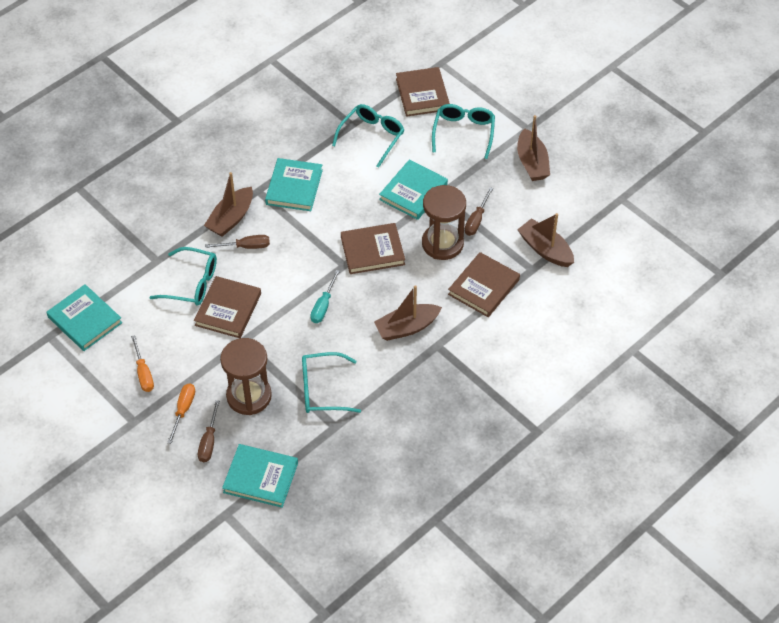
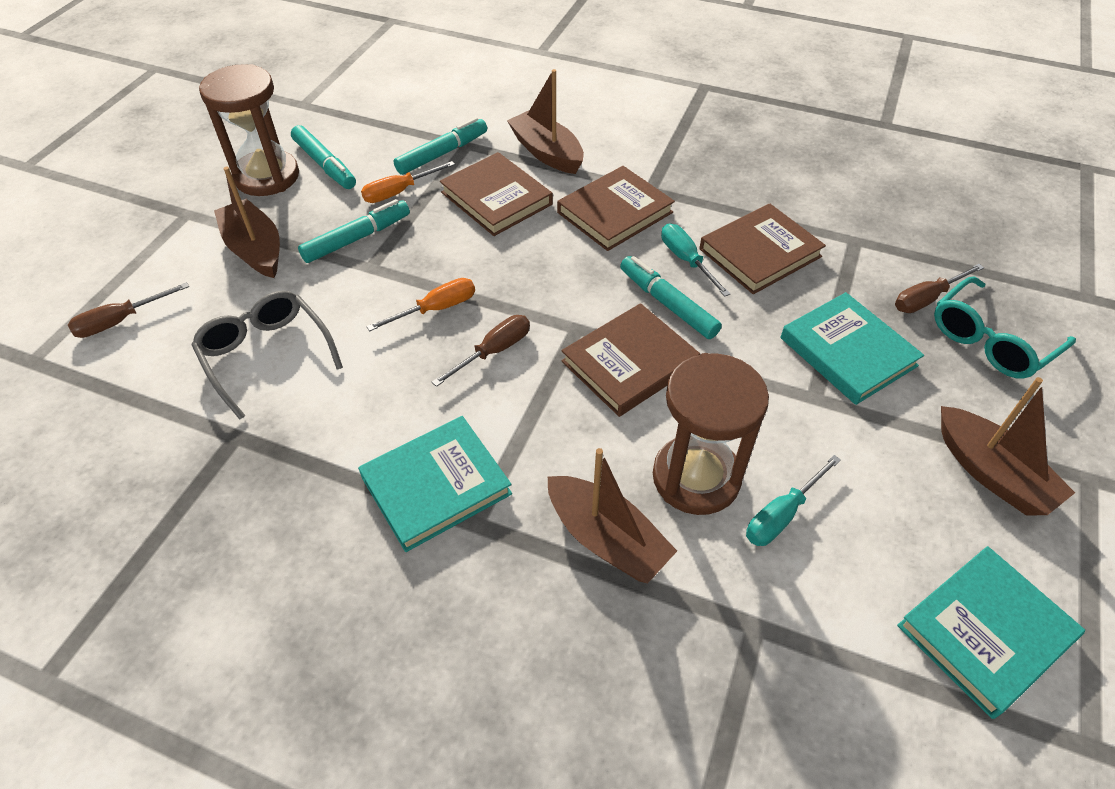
grey glasses: 0 -> 1
turquoise book: 4 -> 3
turquoise glasses: 4 -> 1
turquoise marker: 0 -> 4
turquoise screwdriver: 1 -> 2

